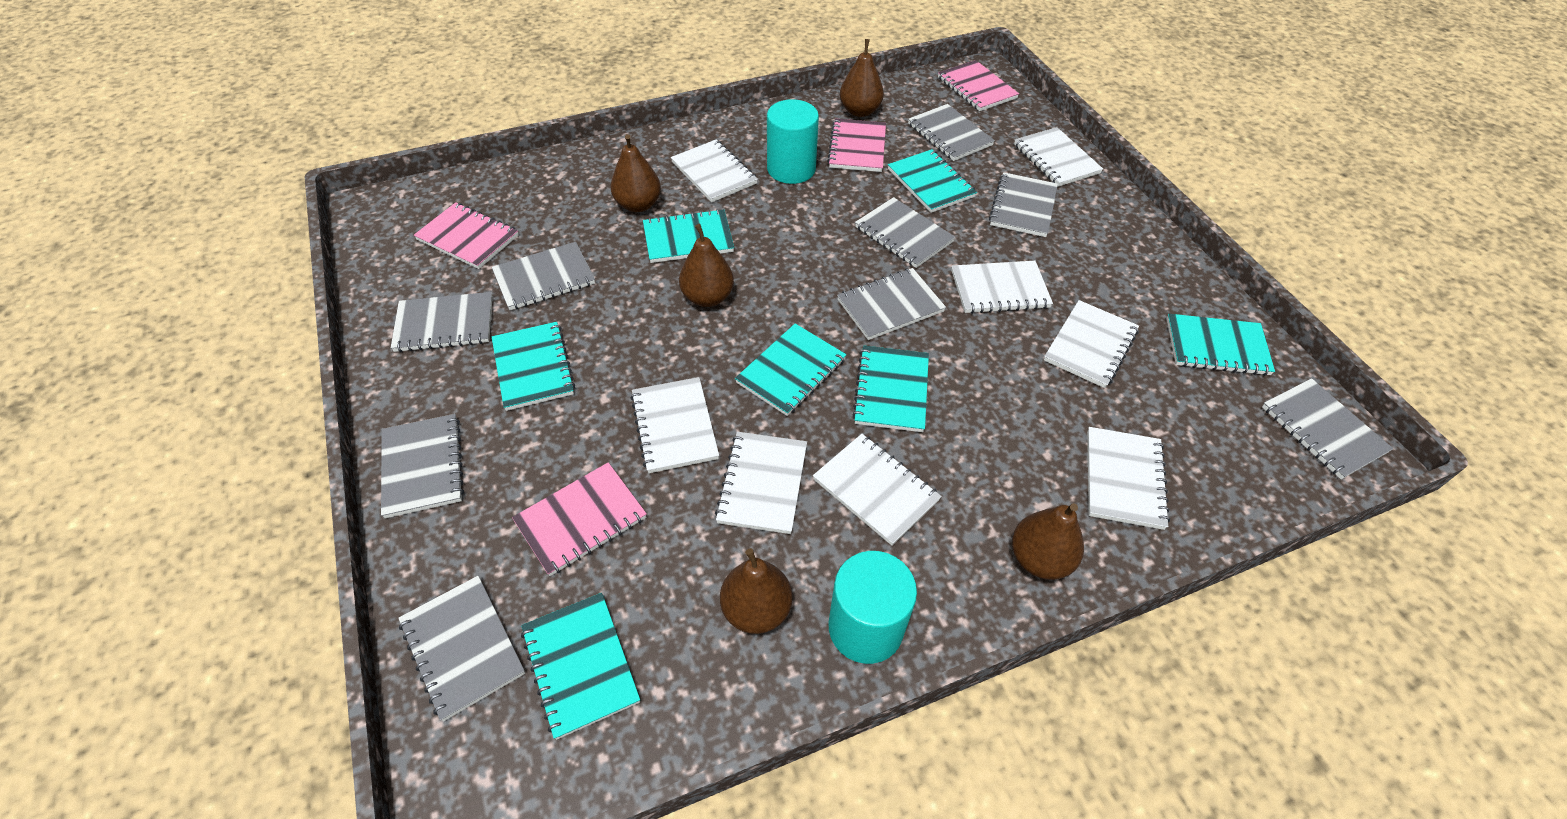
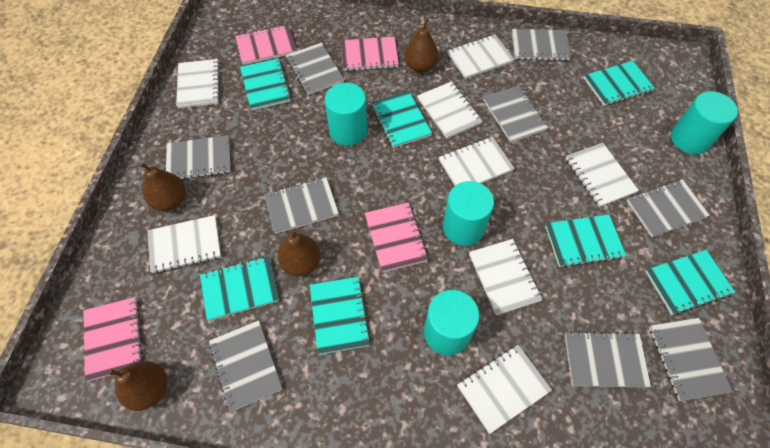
brown pear: 5 -> 4
turquoise cylinder: 2 -> 4

